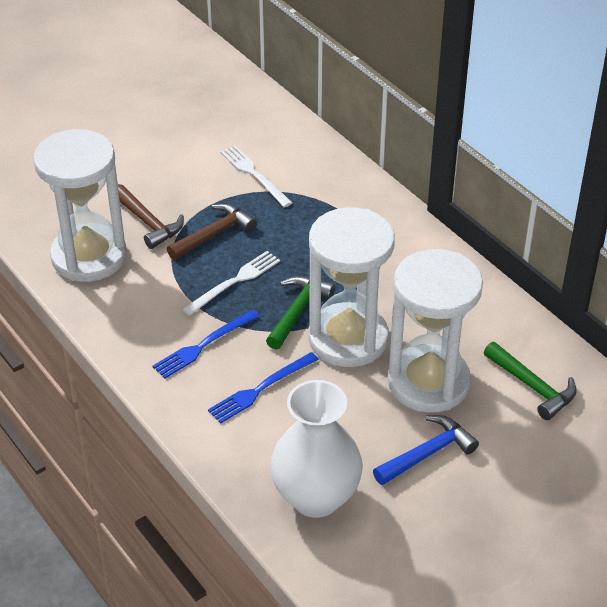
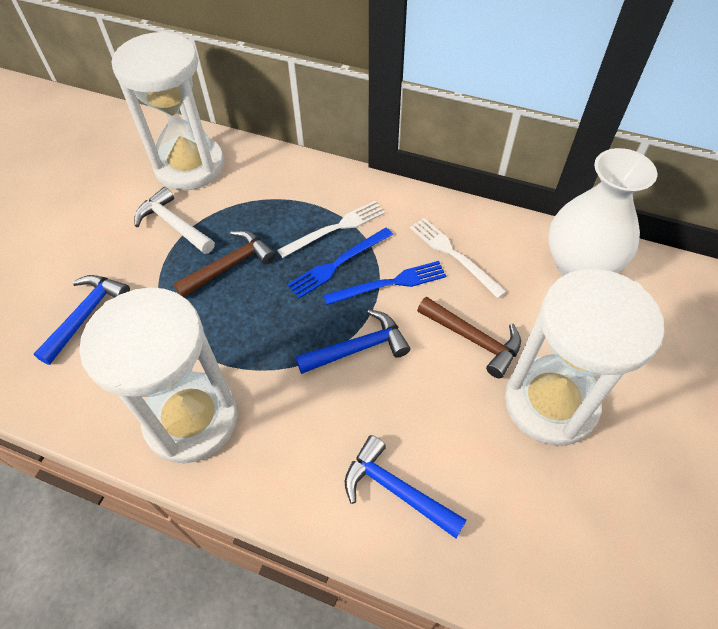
blue hammer: 1 -> 3
green hammer: 2 -> 0
white hammer: 0 -> 1

